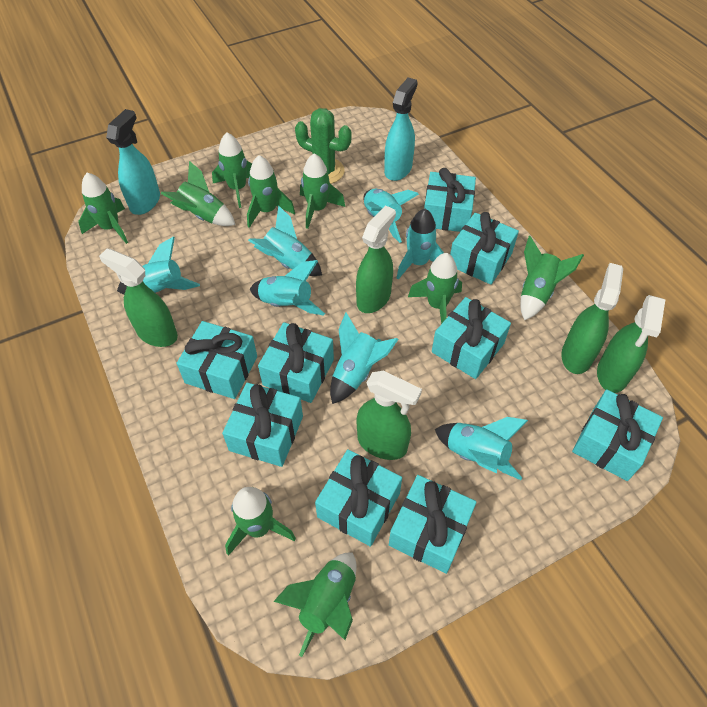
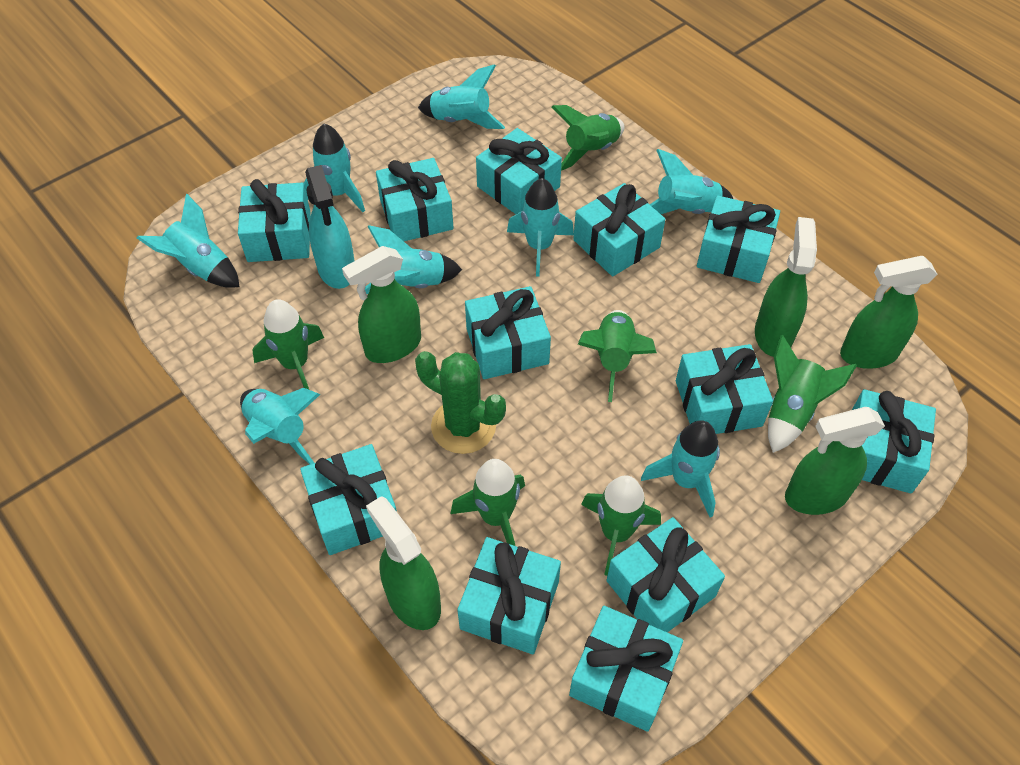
green rocket: 9 -> 6
turquoise gift: 9 -> 12
turquoise rocket: 7 -> 8
turquoise spray bottle: 2 -> 1

